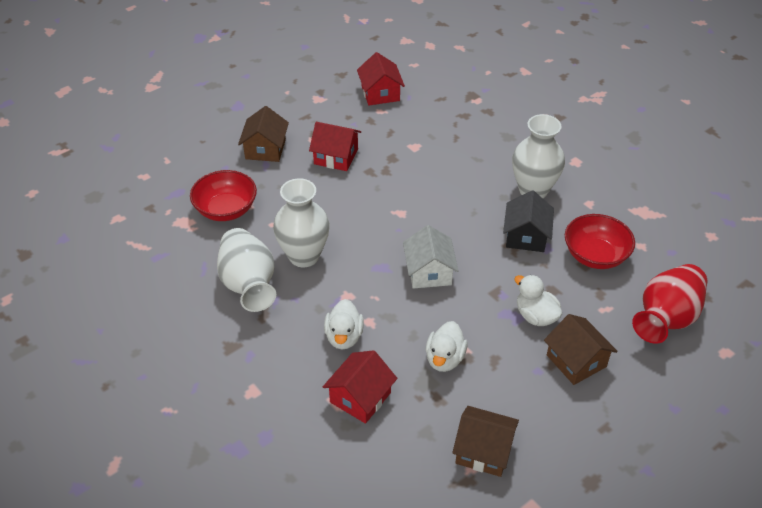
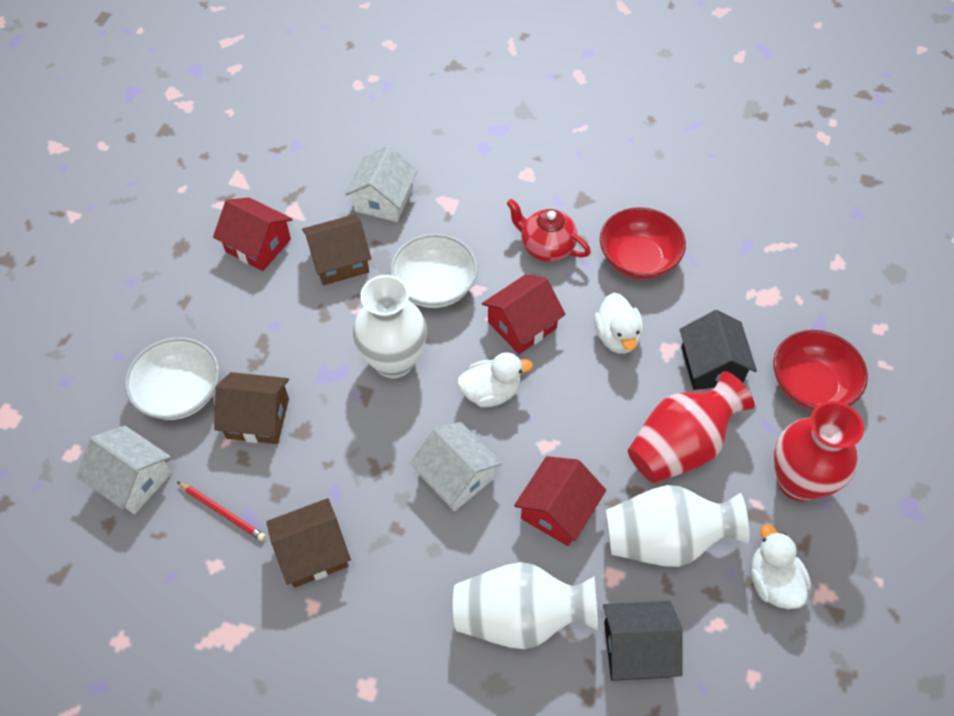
black house: 1 -> 2
red pencil: 0 -> 1
red teapot: 0 -> 1
red vase: 1 -> 2
white bowl: 0 -> 2
white house: 1 -> 3

